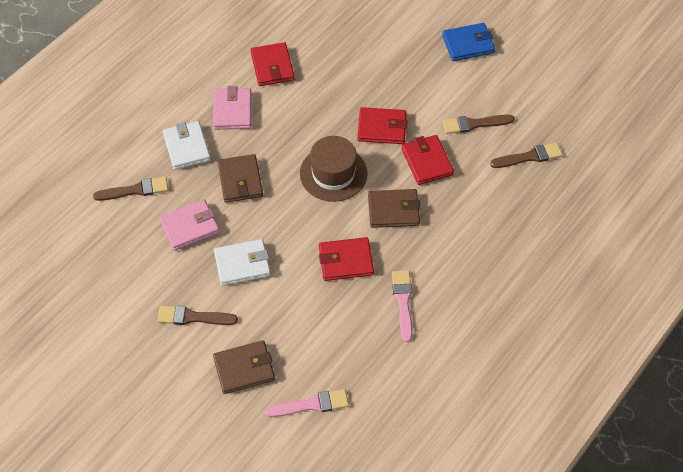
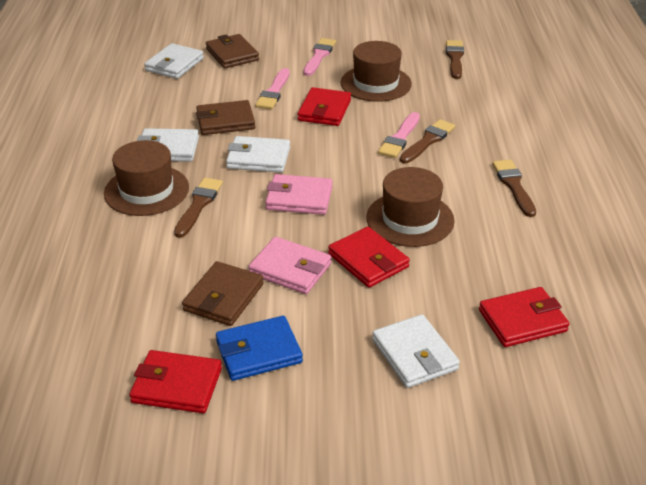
brown hat: 1 -> 3
pink brush: 2 -> 3
white wallet: 2 -> 4

